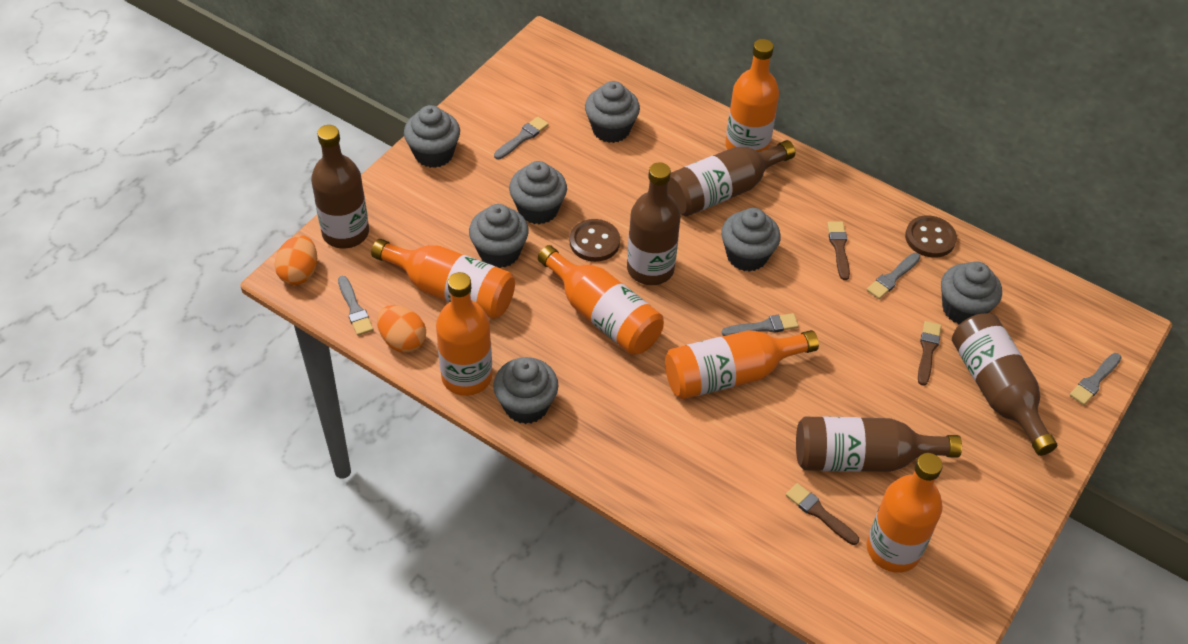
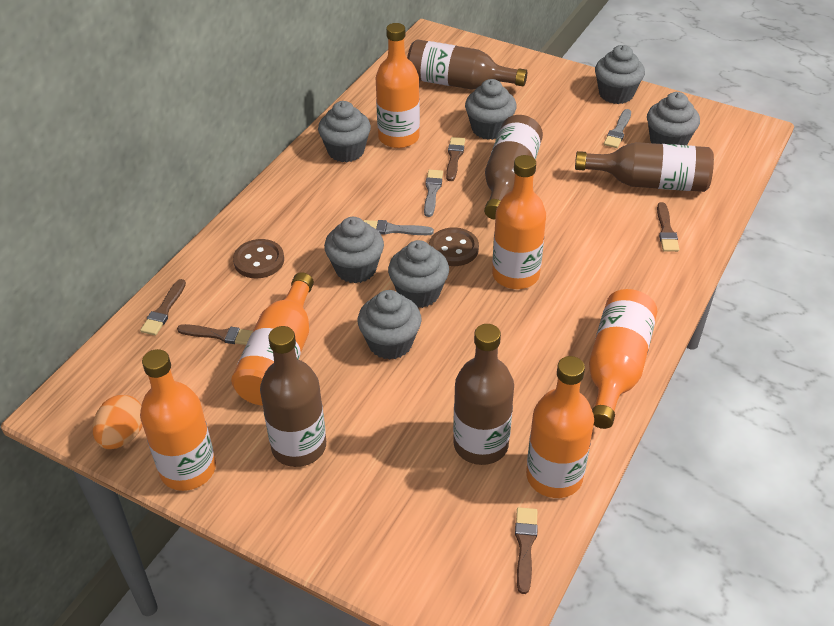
brown brush: 3 -> 5
grey brush: 5 -> 3
orange egg: 2 -> 1

